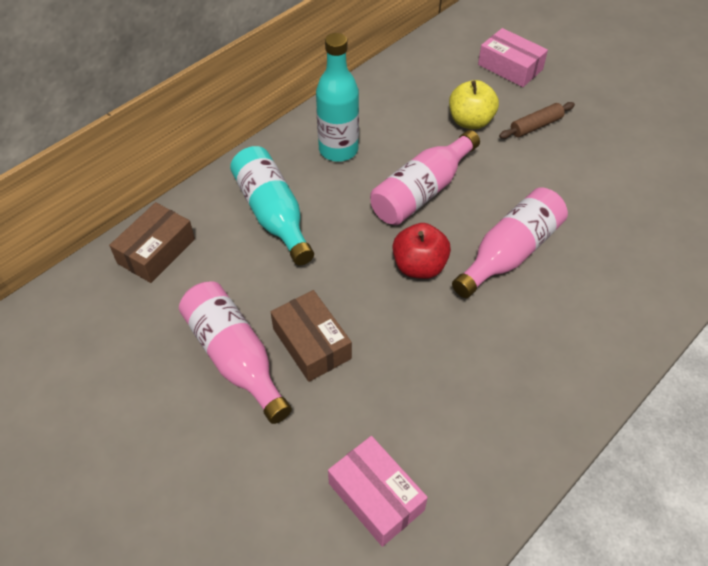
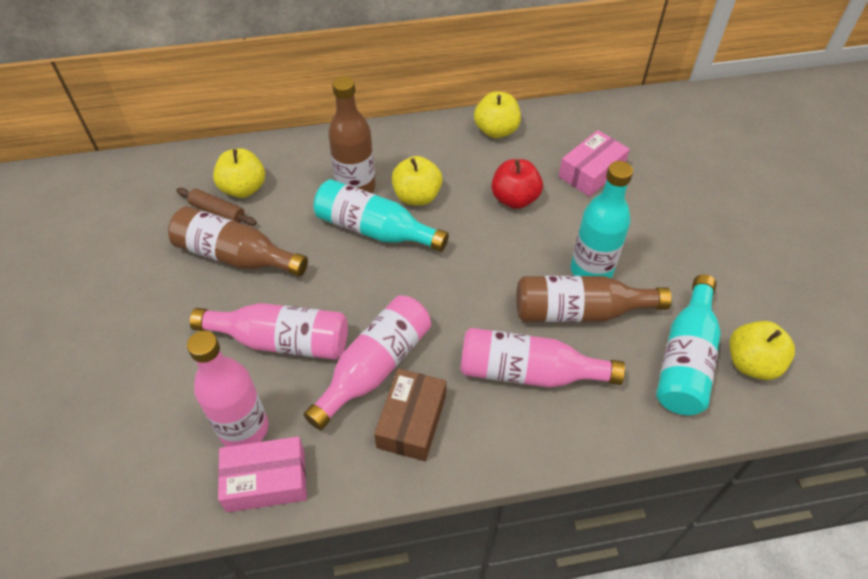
brown bottle: 0 -> 3
brown box: 2 -> 1
pink bottle: 3 -> 4
turquoise bottle: 2 -> 3
yellow apple: 1 -> 4

